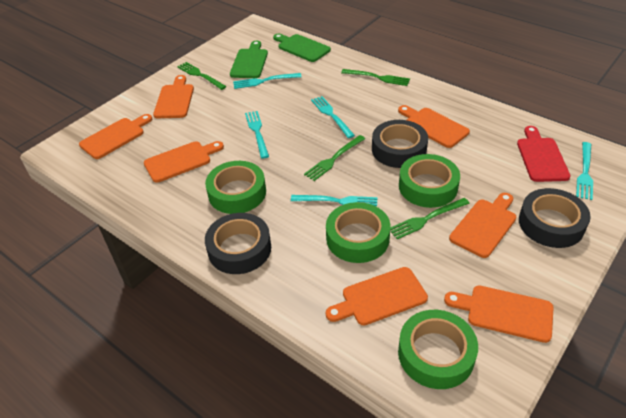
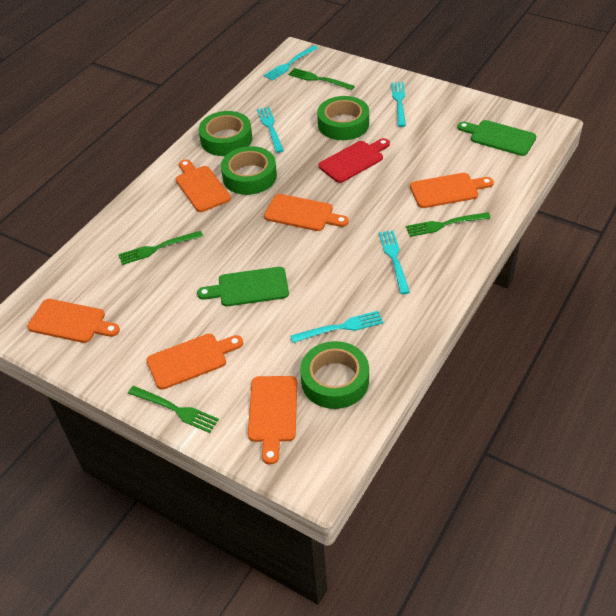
black tape: 3 -> 0
orange cutting board: 7 -> 6

